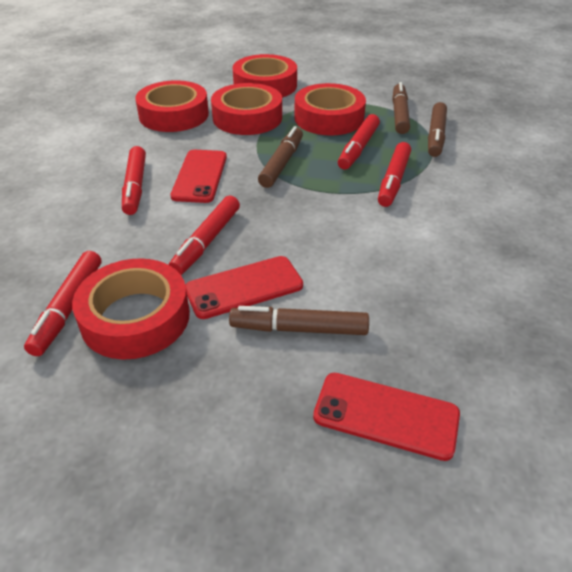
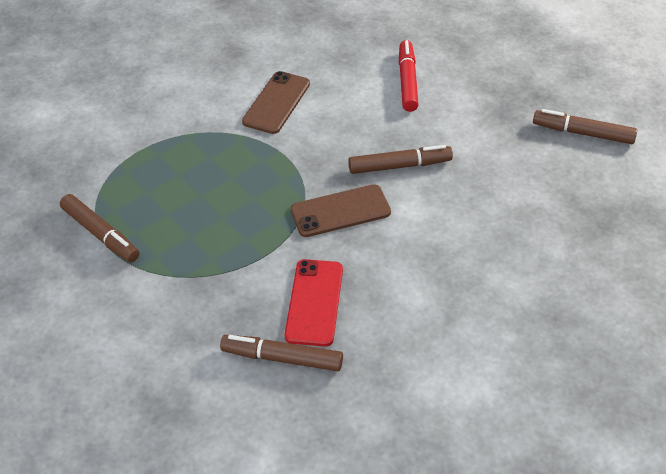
brown phone: 0 -> 2
red marker: 5 -> 1
red phone: 3 -> 1
red tape: 5 -> 0

